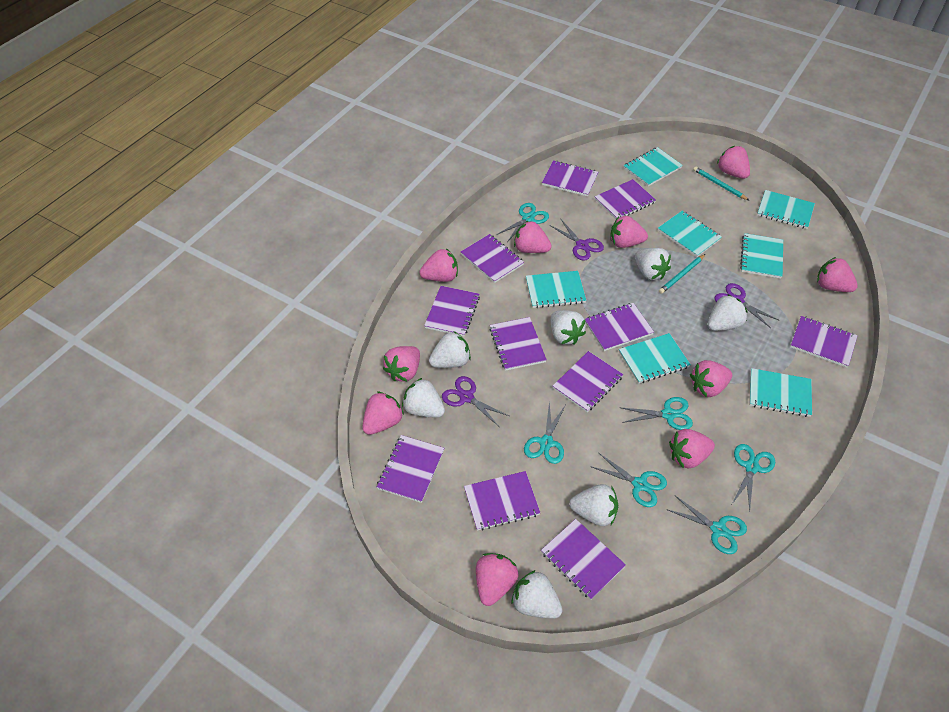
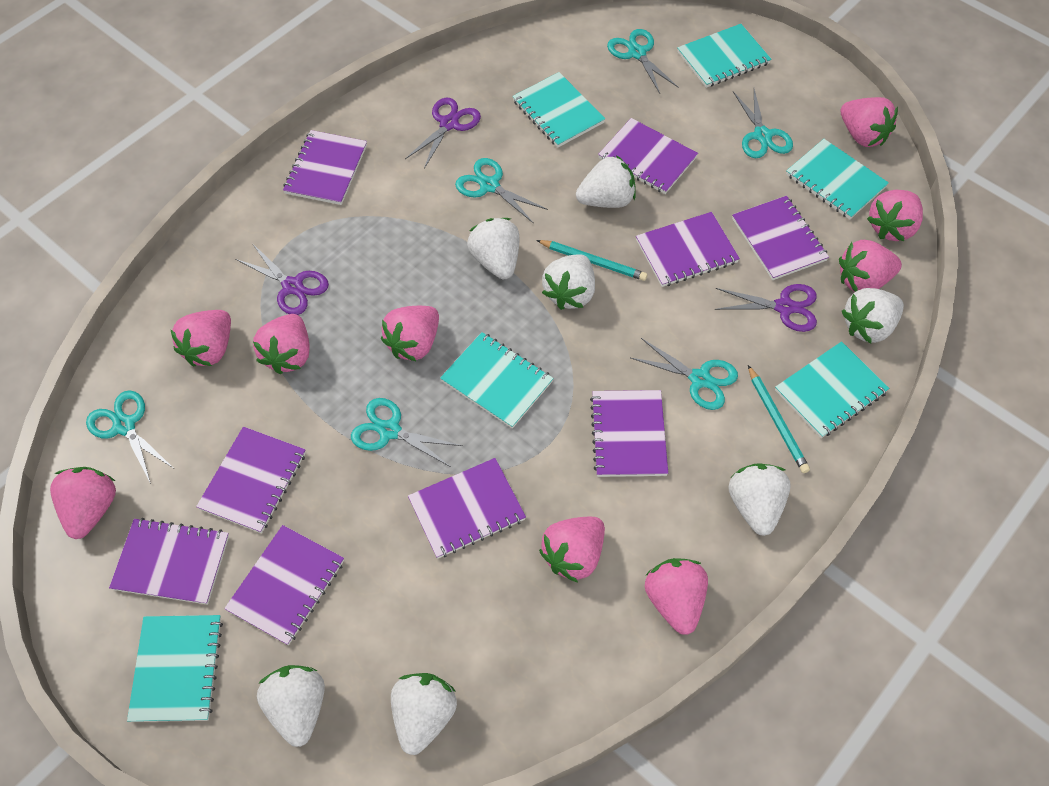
pink strawberry: 10 -> 9
purple notebook: 11 -> 9
turquoise notebook: 7 -> 6

